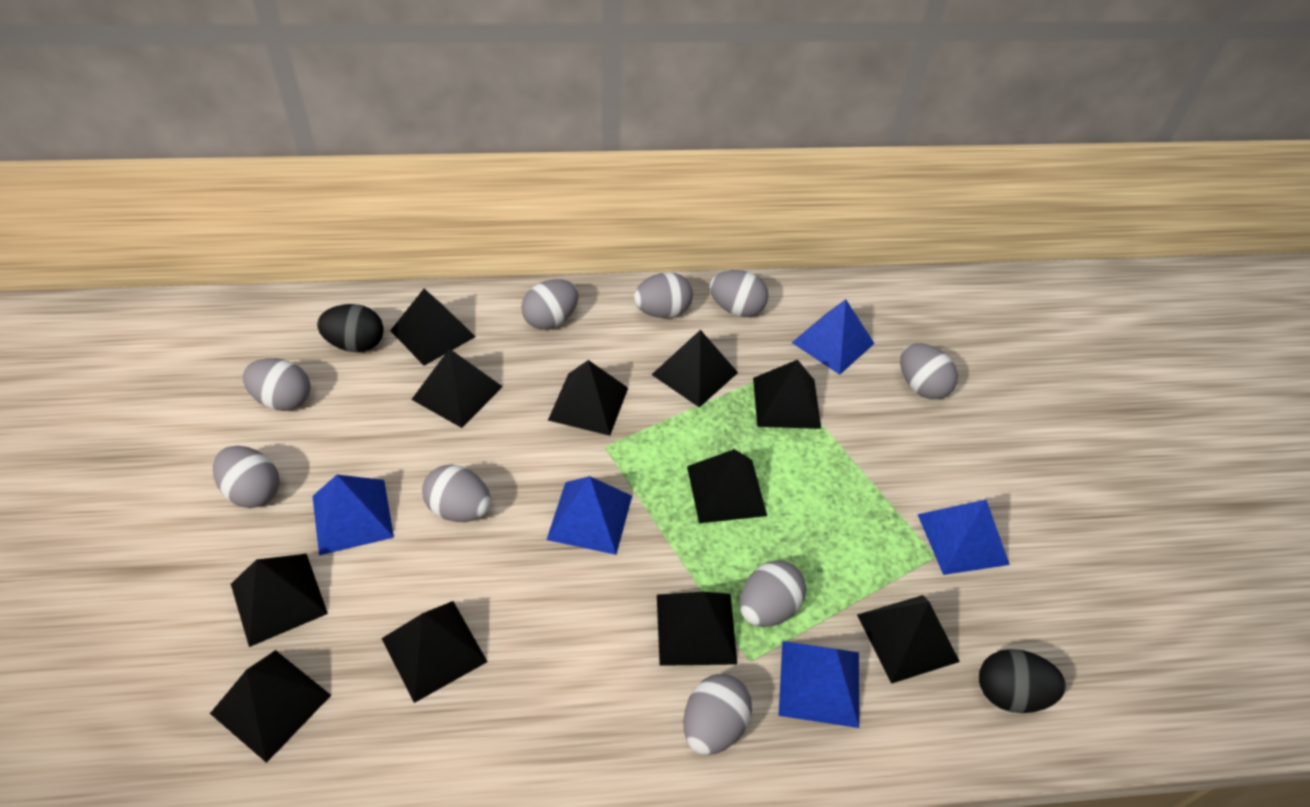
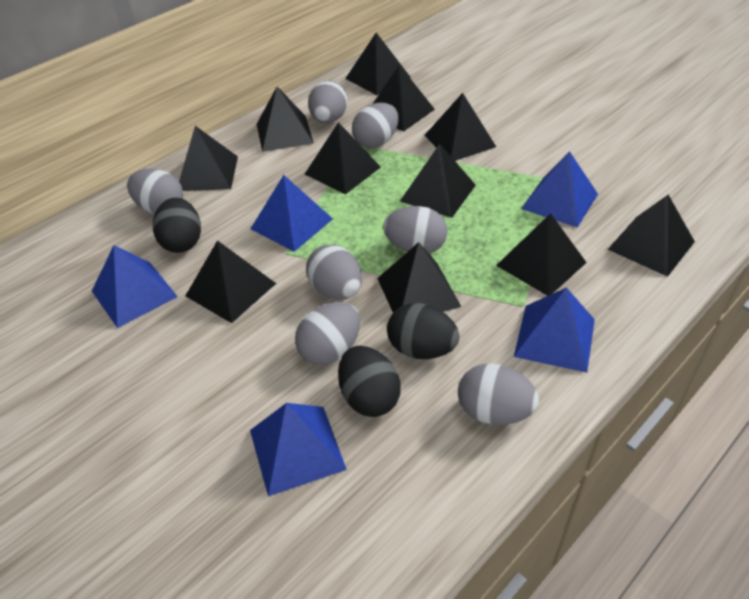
black egg: 2 -> 3
grey egg: 9 -> 7

